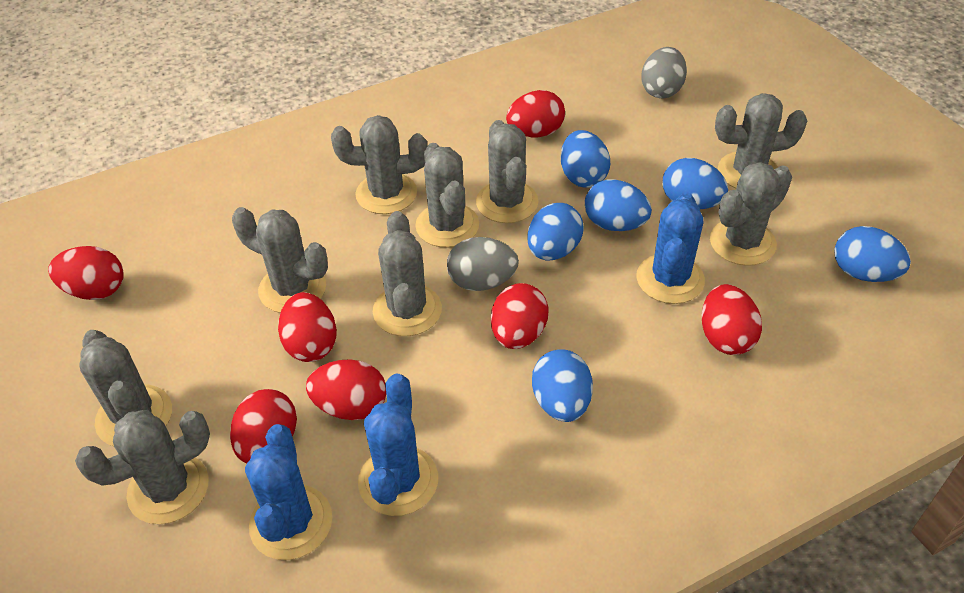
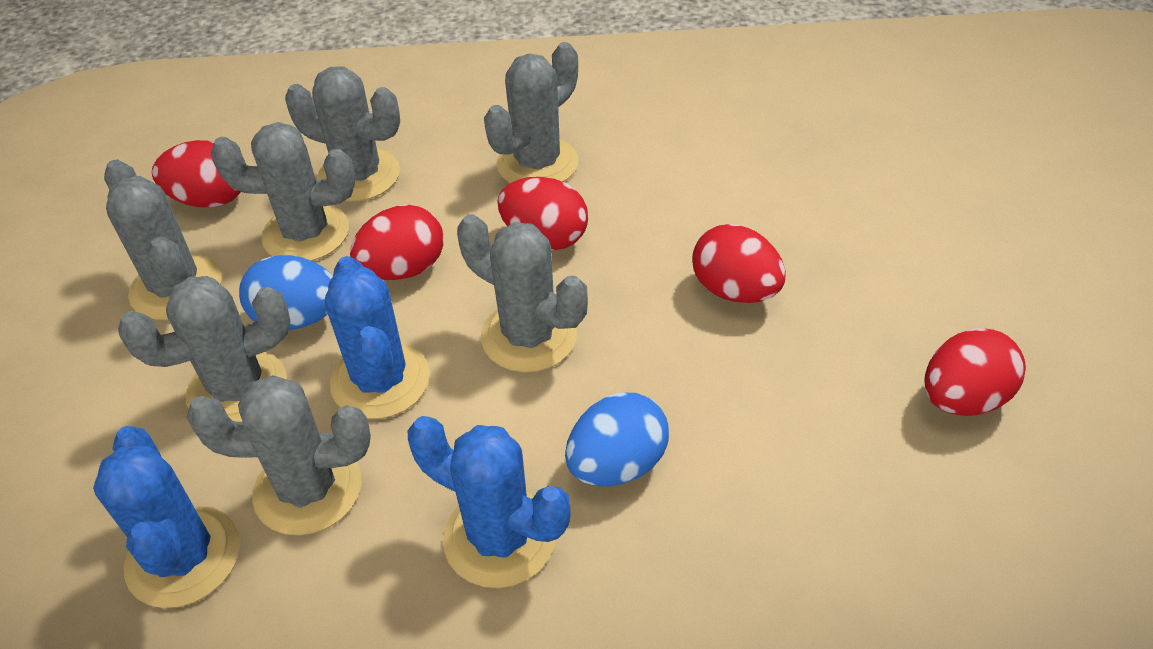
blue egg: 6 -> 2
grey cactus: 9 -> 7
grey egg: 2 -> 0
red egg: 7 -> 5

